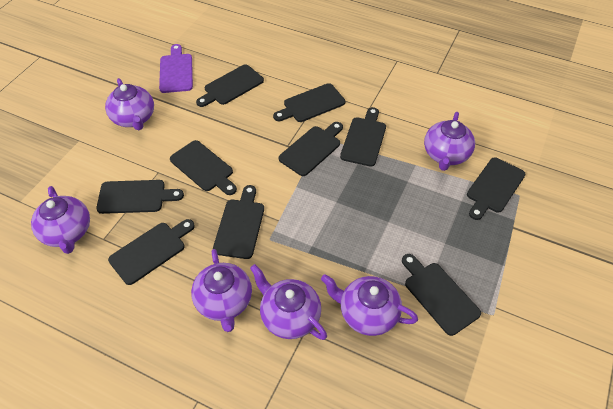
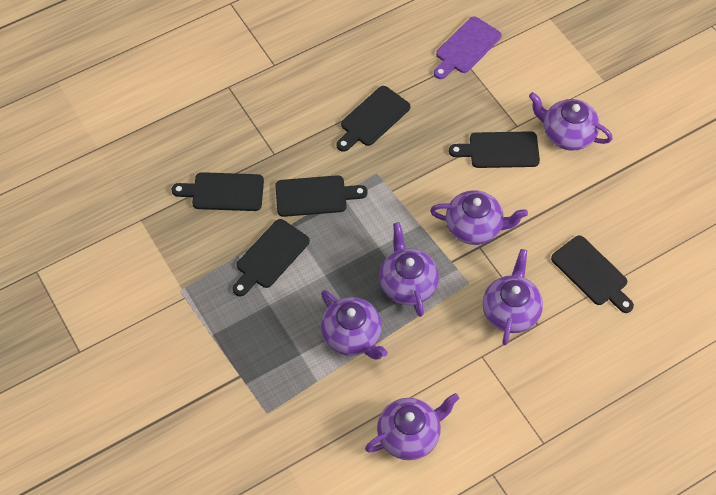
black cutting board: 10 -> 6

